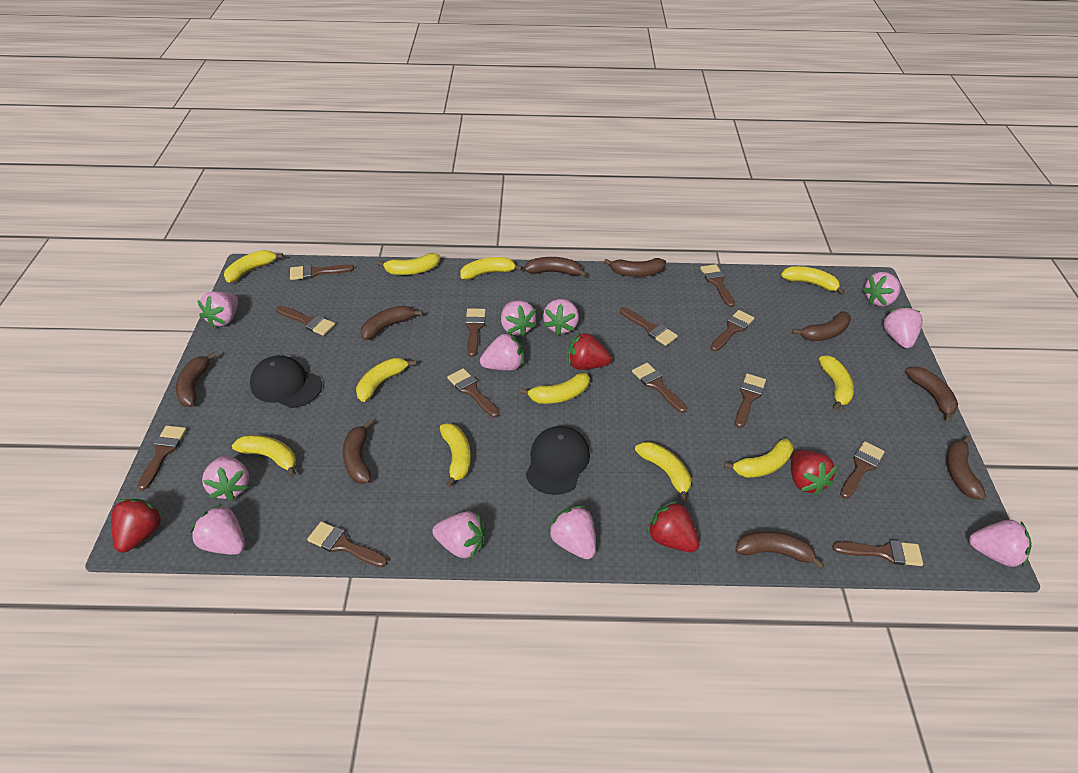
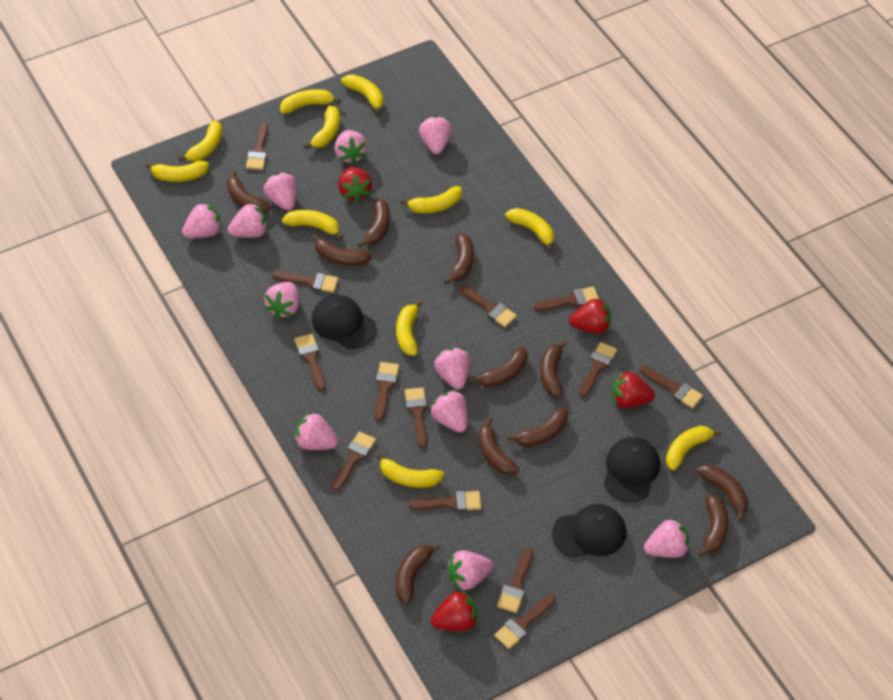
black cap: 2 -> 3
brown banana: 9 -> 11

